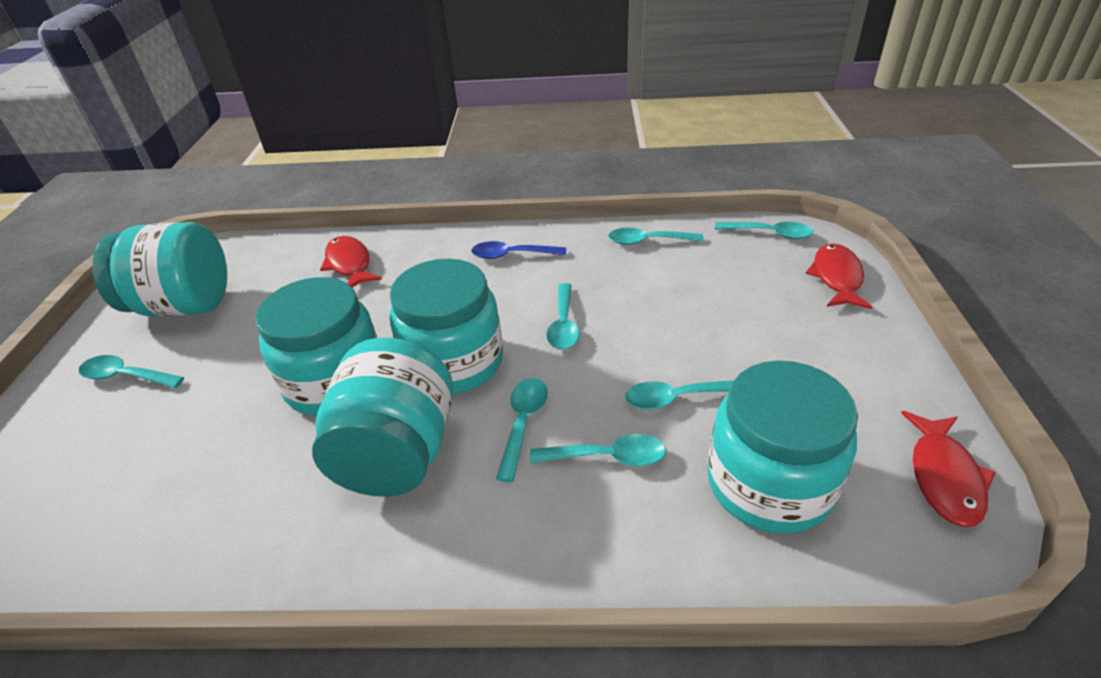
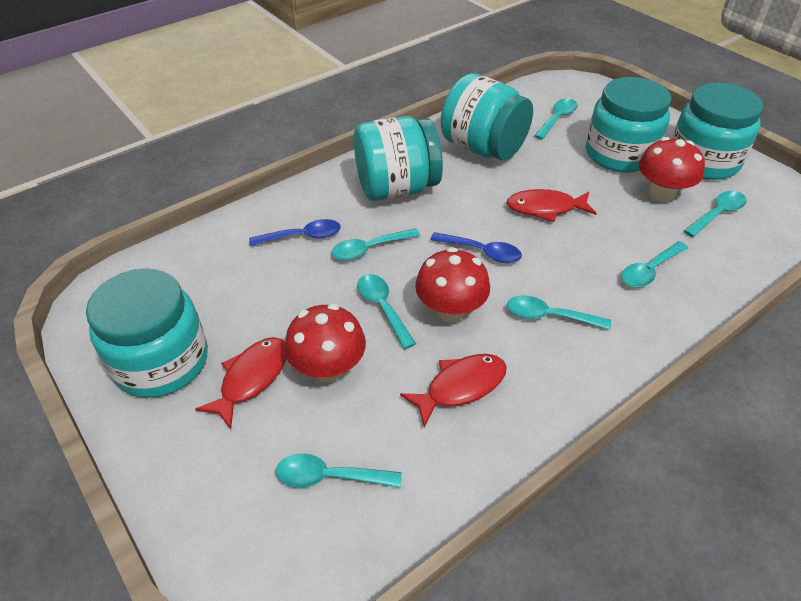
blue spoon: 1 -> 2
red mushroom: 0 -> 3

